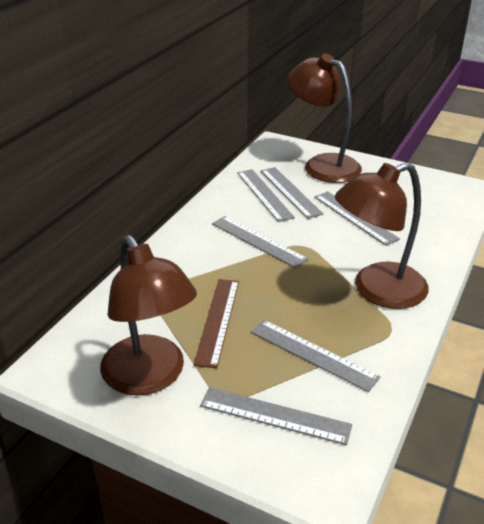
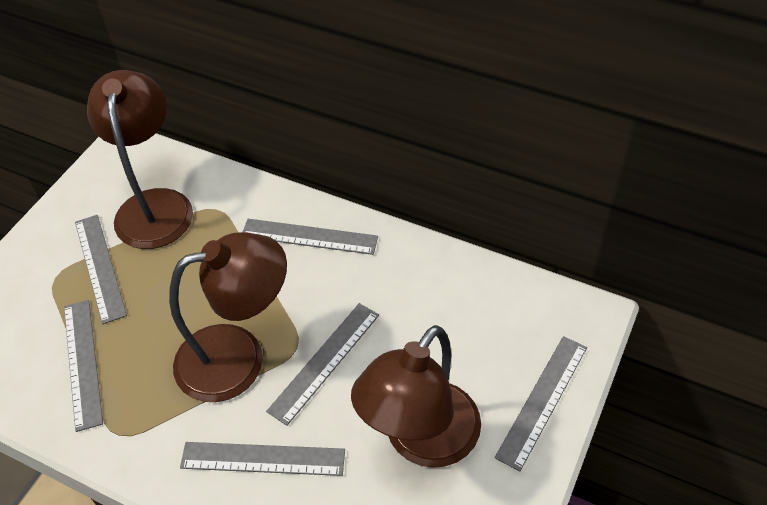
brown ruler: 1 -> 0

